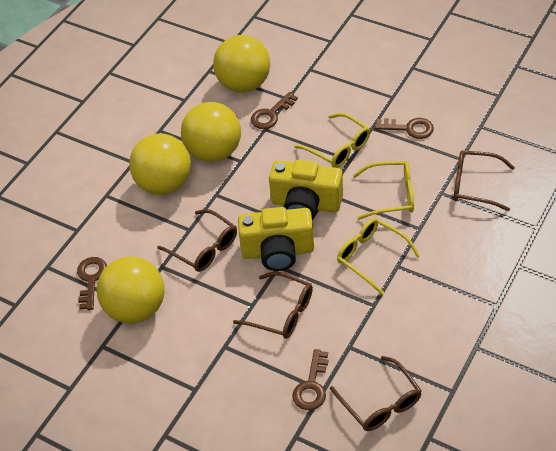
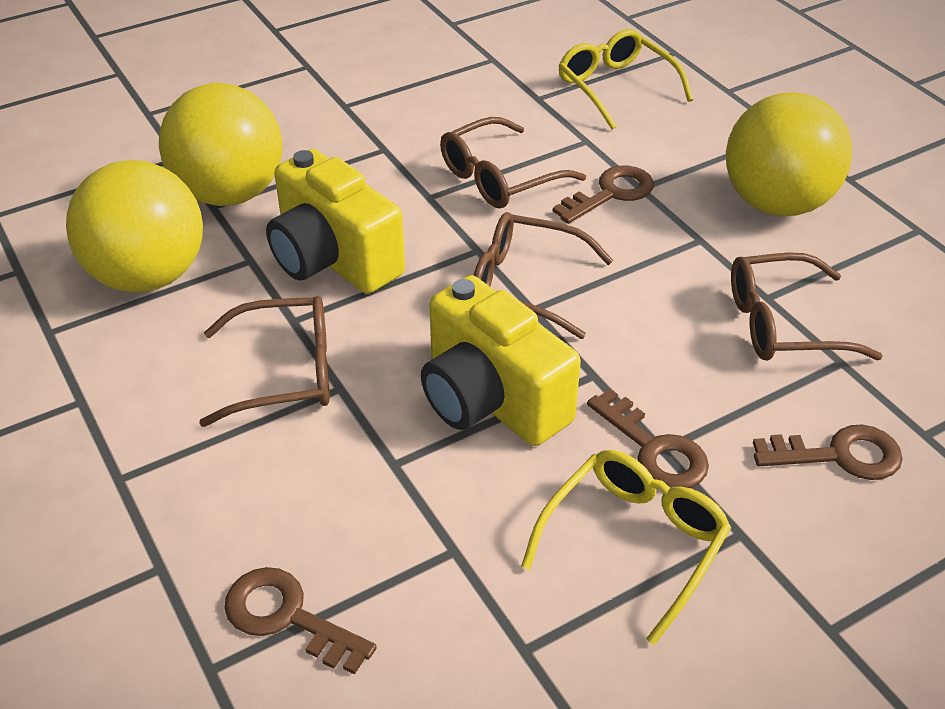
yellow ball: 4 -> 3
yellow glasses: 3 -> 2

